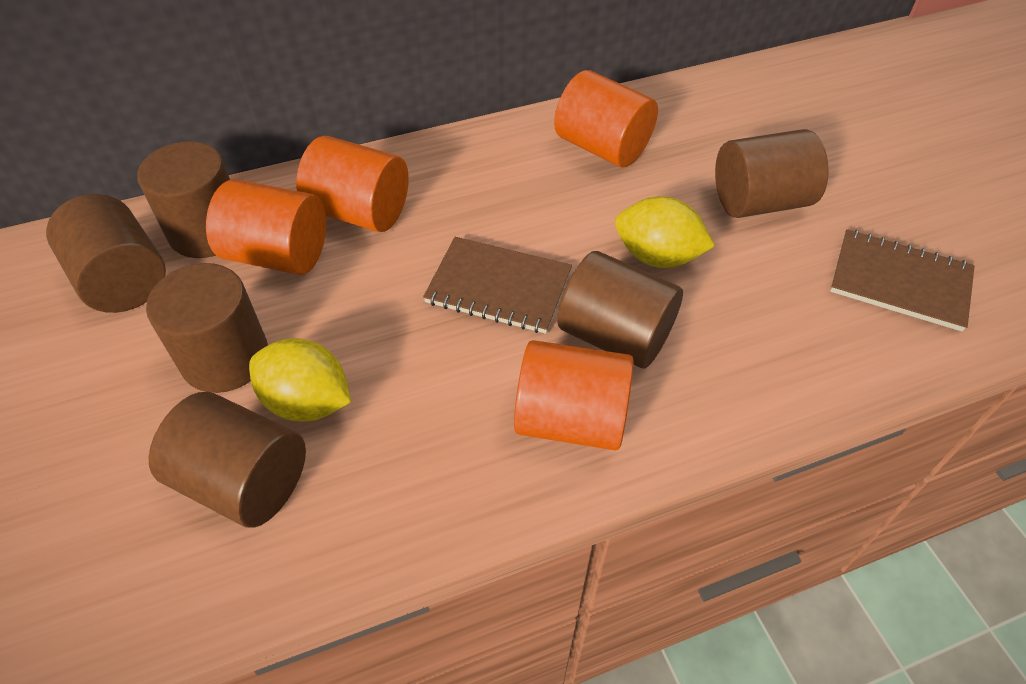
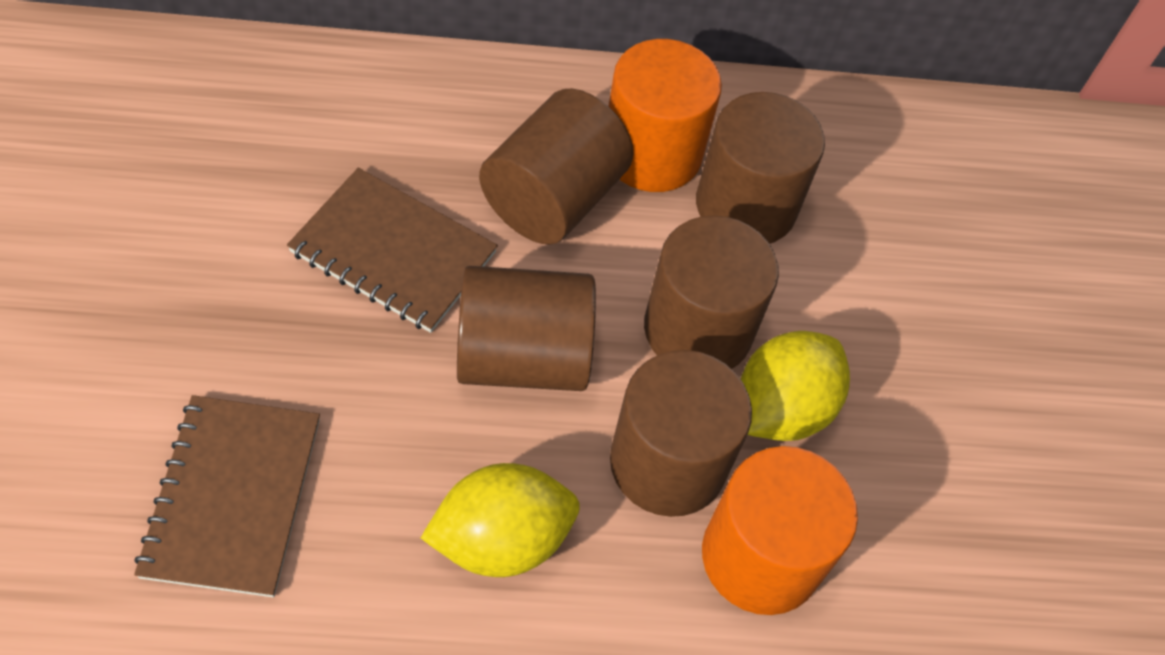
brown cylinder: 6 -> 5
orange cylinder: 4 -> 2

